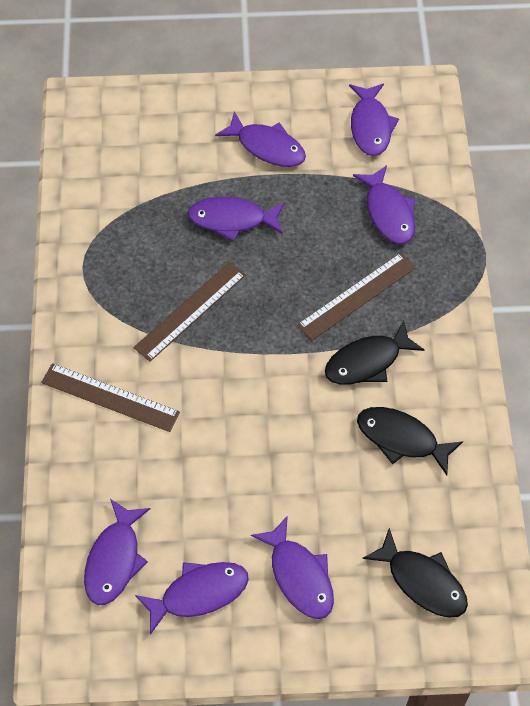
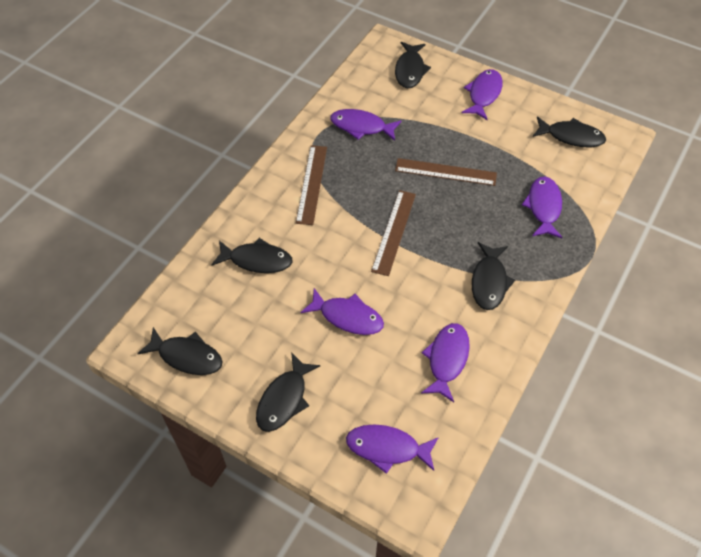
black fish: 3 -> 6
purple fish: 7 -> 6

